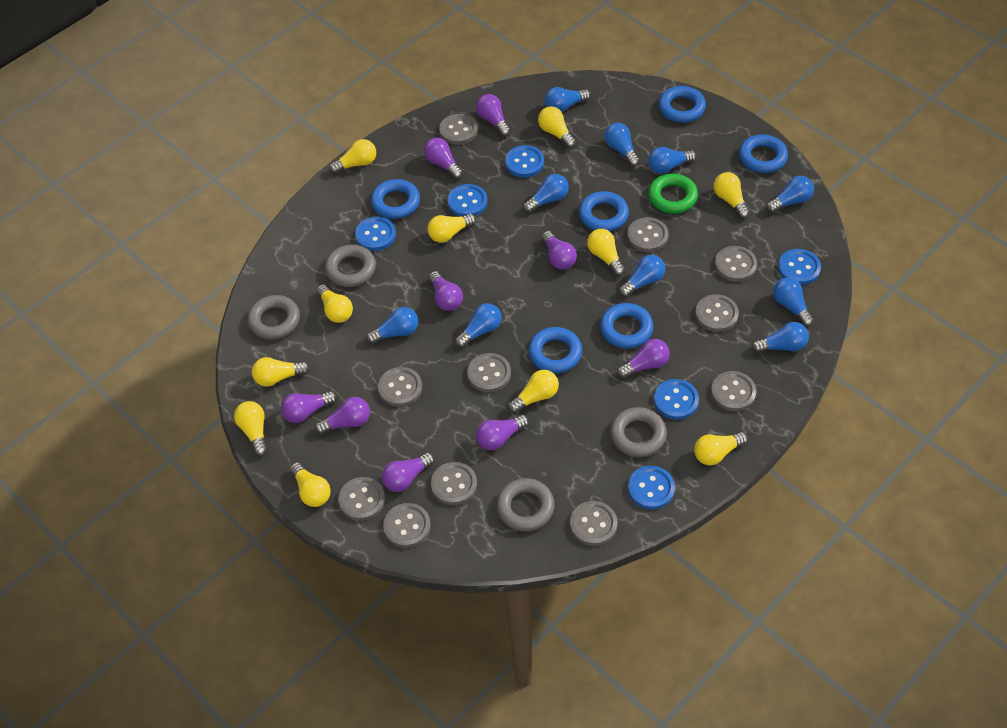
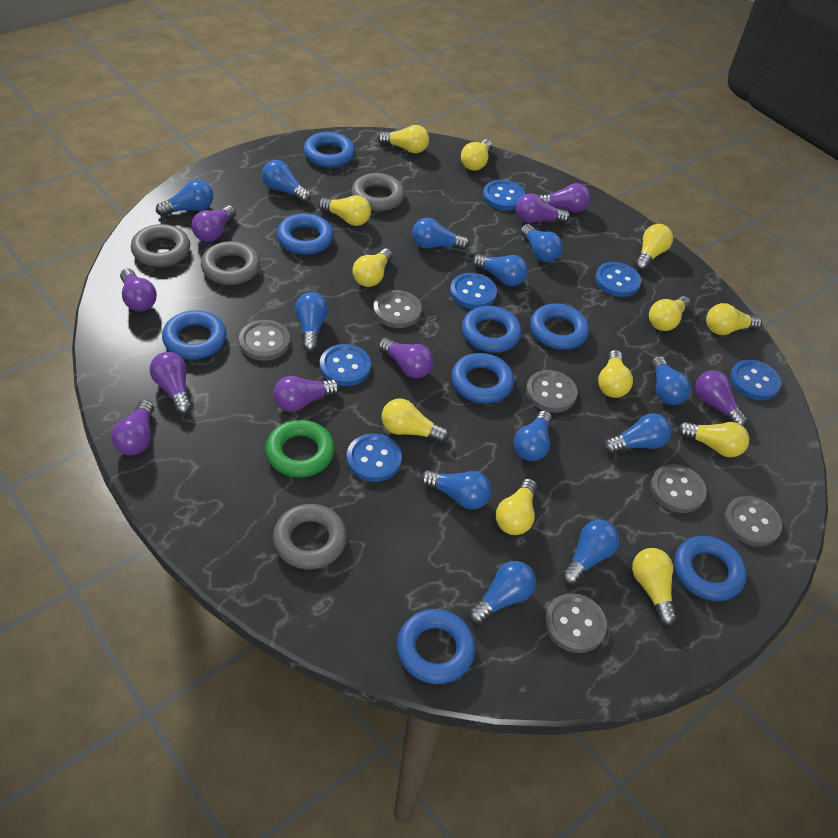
blue light bulb: 10 -> 12
blue ring: 6 -> 8
grey button: 11 -> 6
yellow light bulb: 11 -> 12

